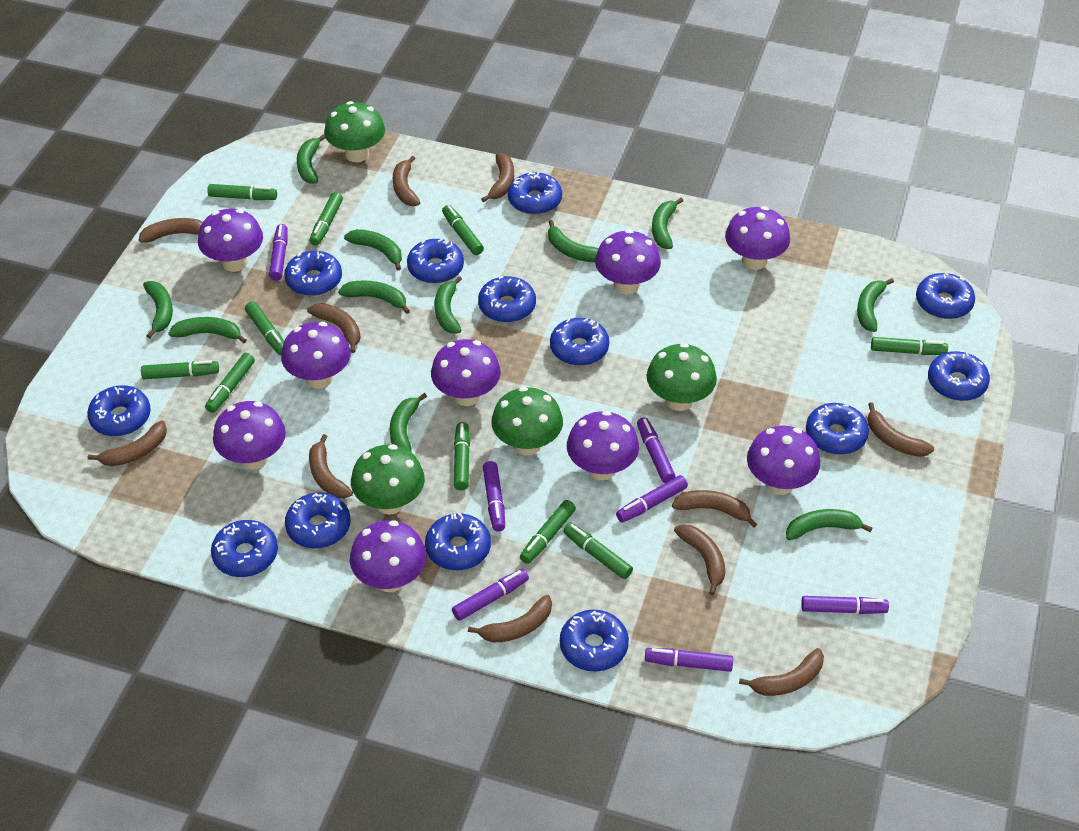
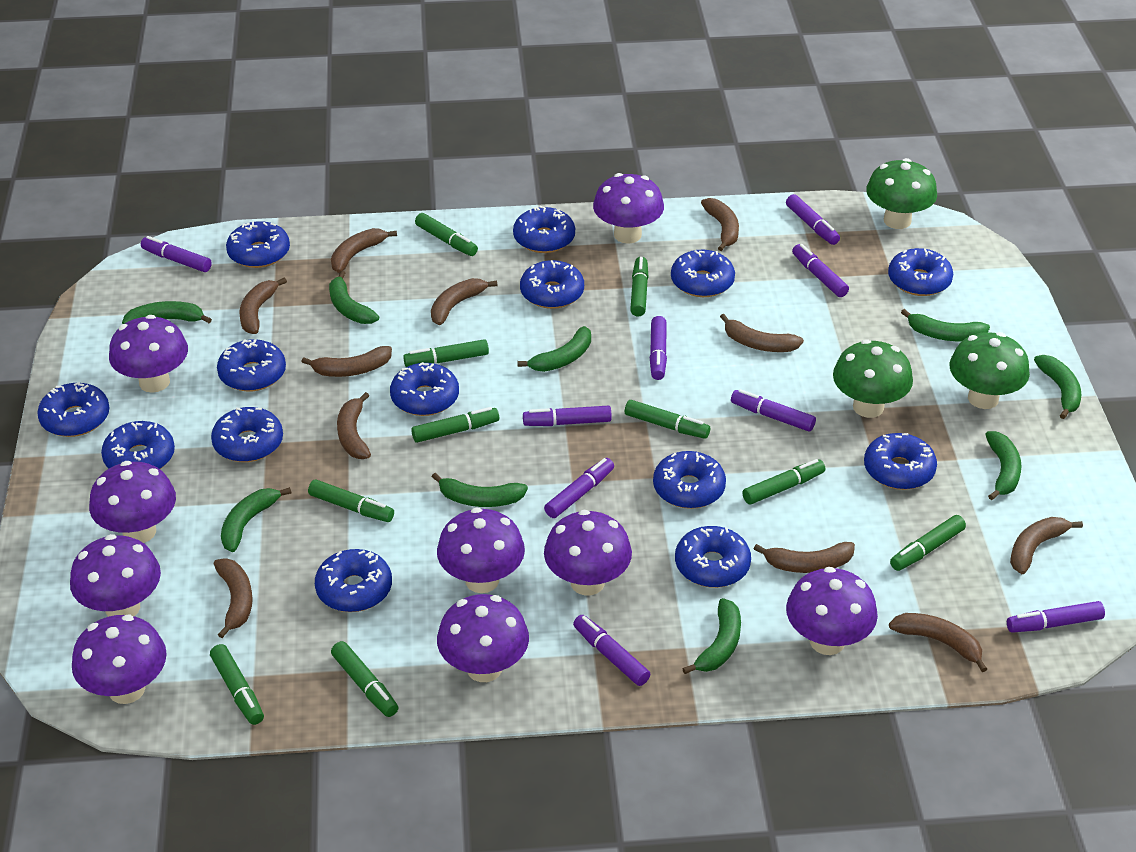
blue donut: 13 -> 14
green banana: 11 -> 9
green mushroom: 4 -> 3
purple marker: 7 -> 9

